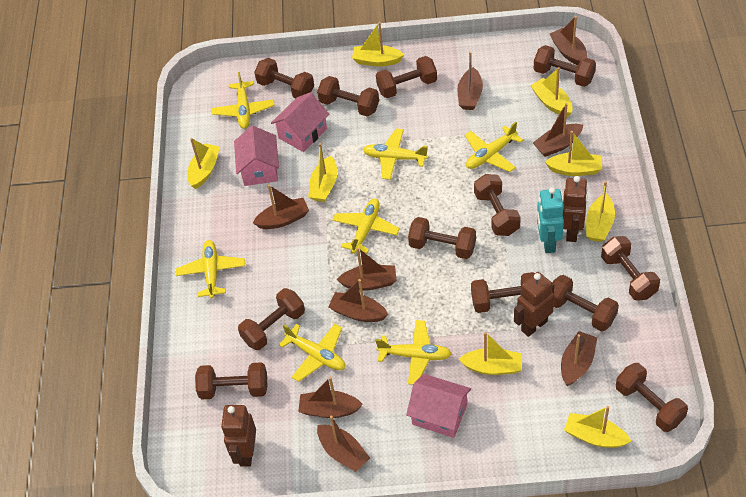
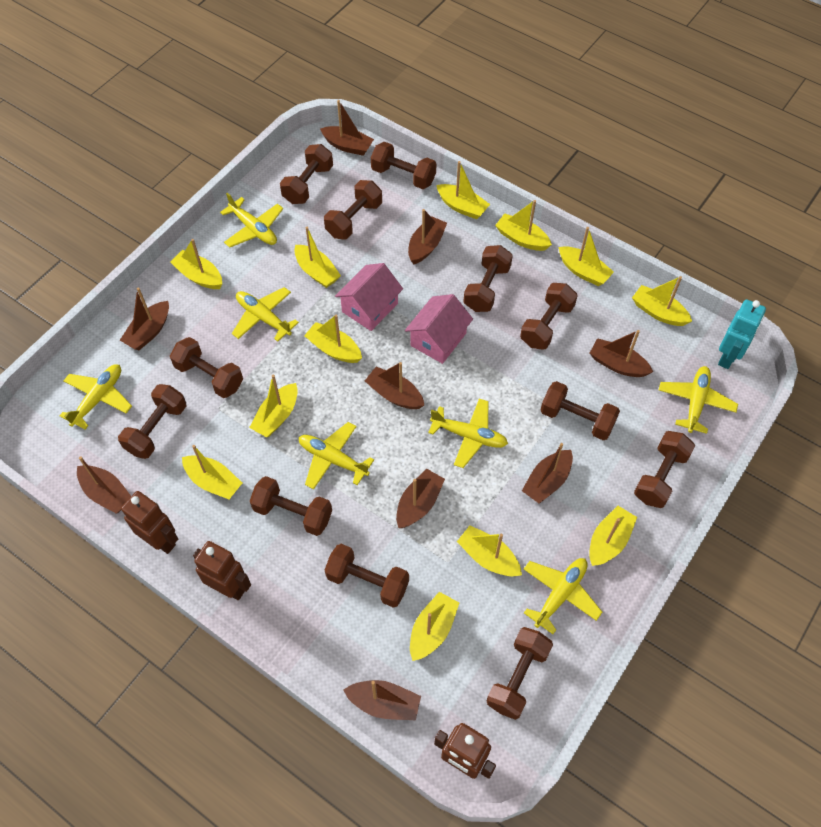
pink house: 3 -> 2
yellow boat: 8 -> 12

